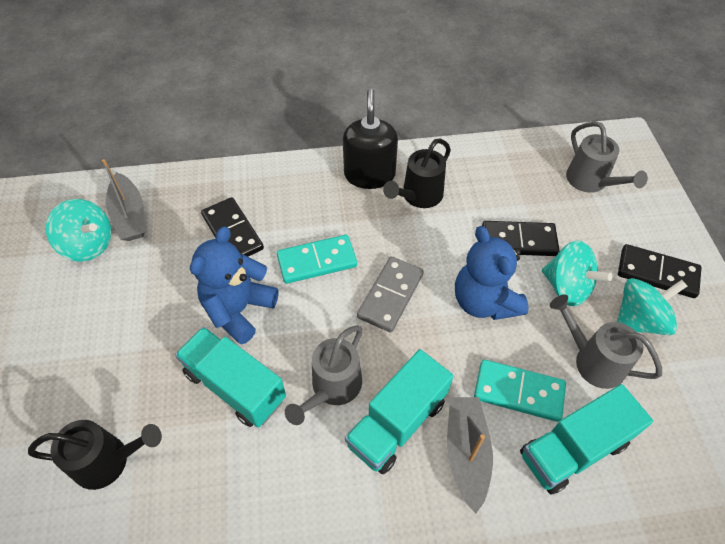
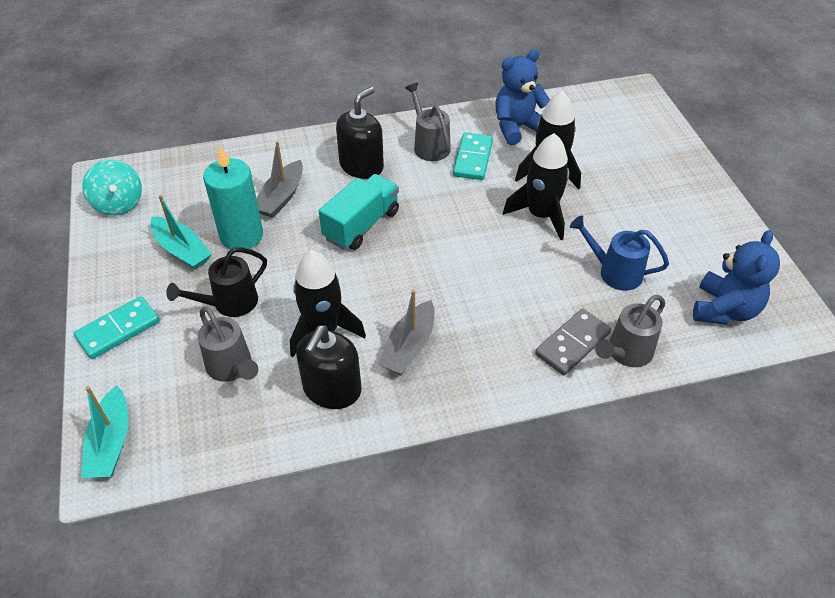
black domino: 3 -> 0
black rocket: 0 -> 3
black soap dispenser: 1 -> 2
black watering can: 2 -> 1
blue watering can: 0 -> 1
turquoise boat: 0 -> 2
turquoise candle: 0 -> 1
turquoise spinning top: 3 -> 1
turquoise truck: 3 -> 1

